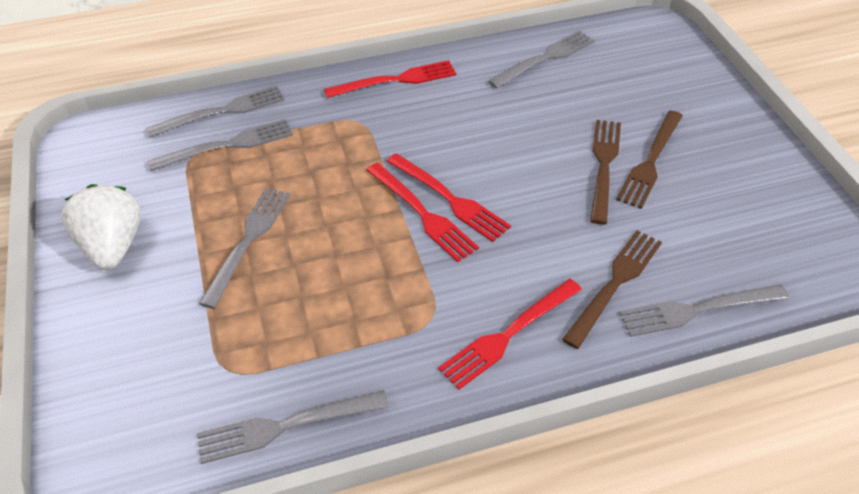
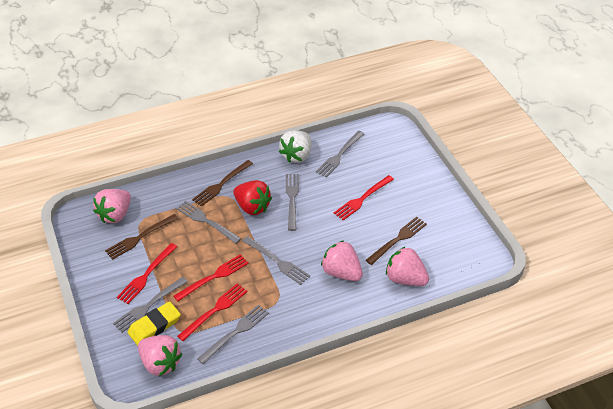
pink strawberry: 0 -> 4
red strawberry: 0 -> 1
yellow eraser: 0 -> 1

